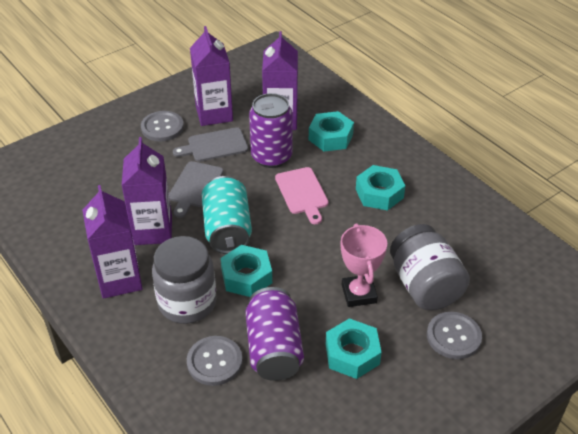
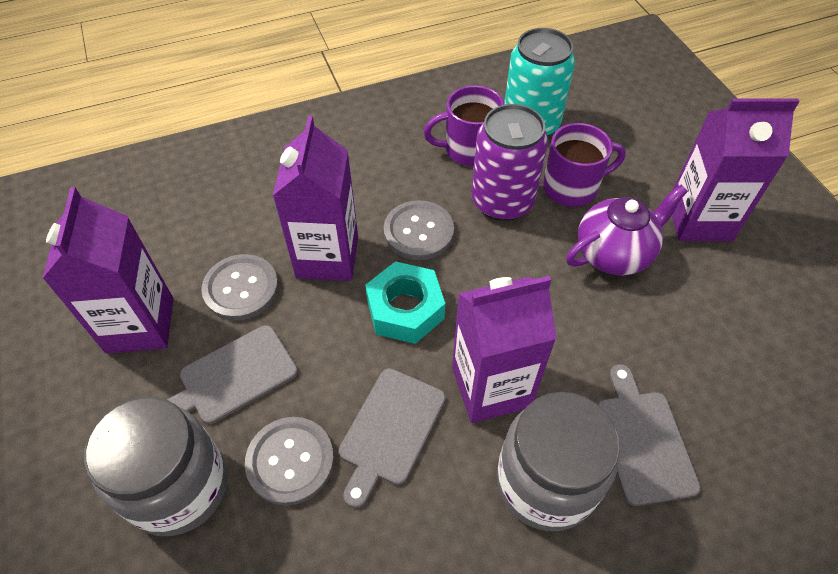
grey cutting board: 2 -> 3
pink cutting board: 1 -> 0
pink trophy: 1 -> 0
purple can: 2 -> 1
purple mug: 0 -> 2
purple teapot: 0 -> 1
turquoise nut: 4 -> 1

